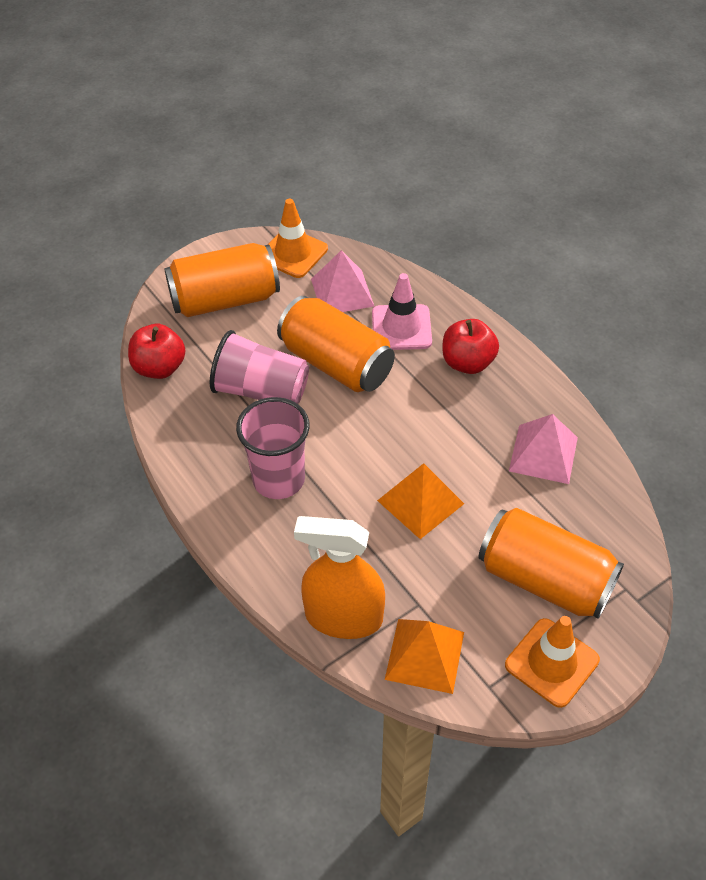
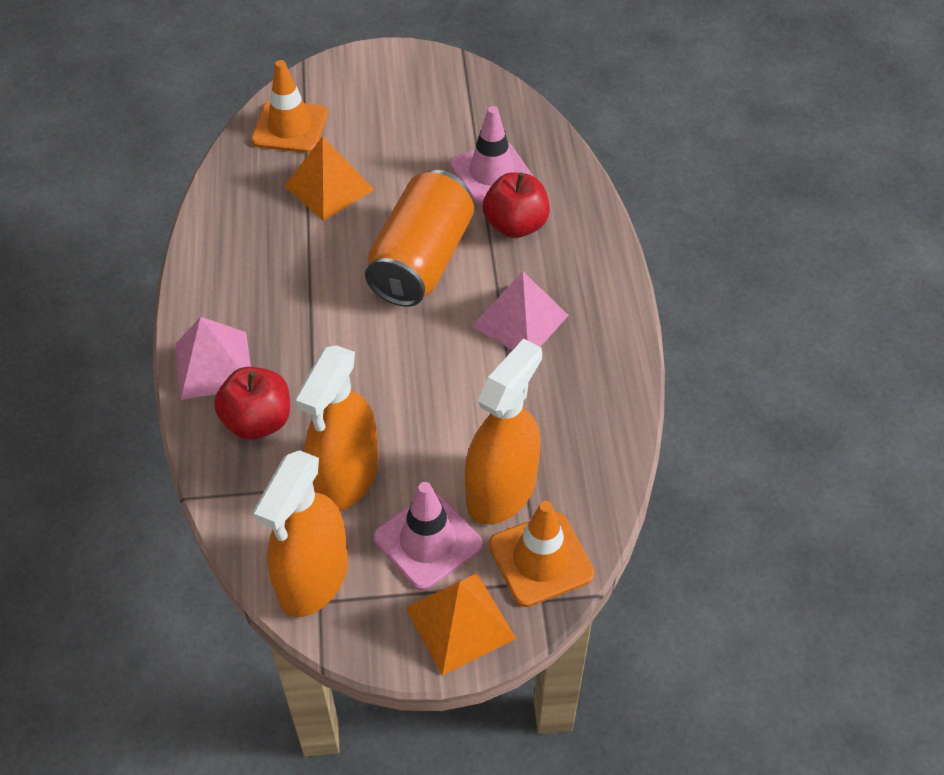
orange can: 3 -> 1
orange spray bottle: 1 -> 3
pink cup: 2 -> 0
pink traffic cone: 1 -> 2

